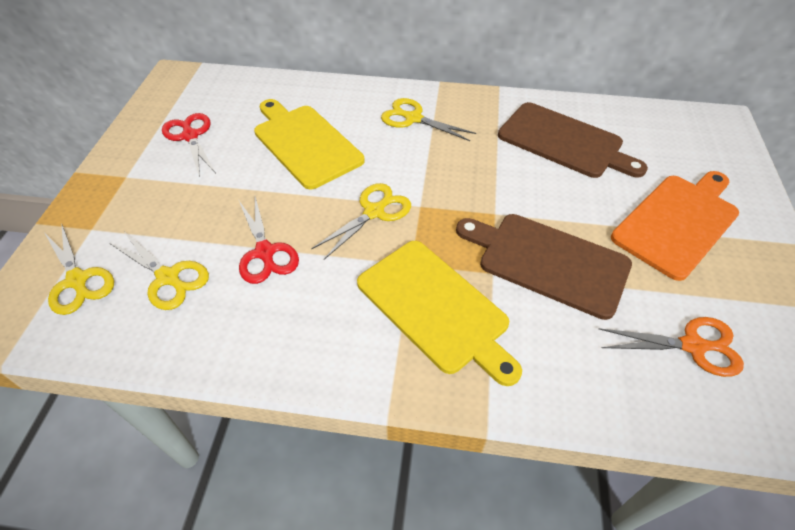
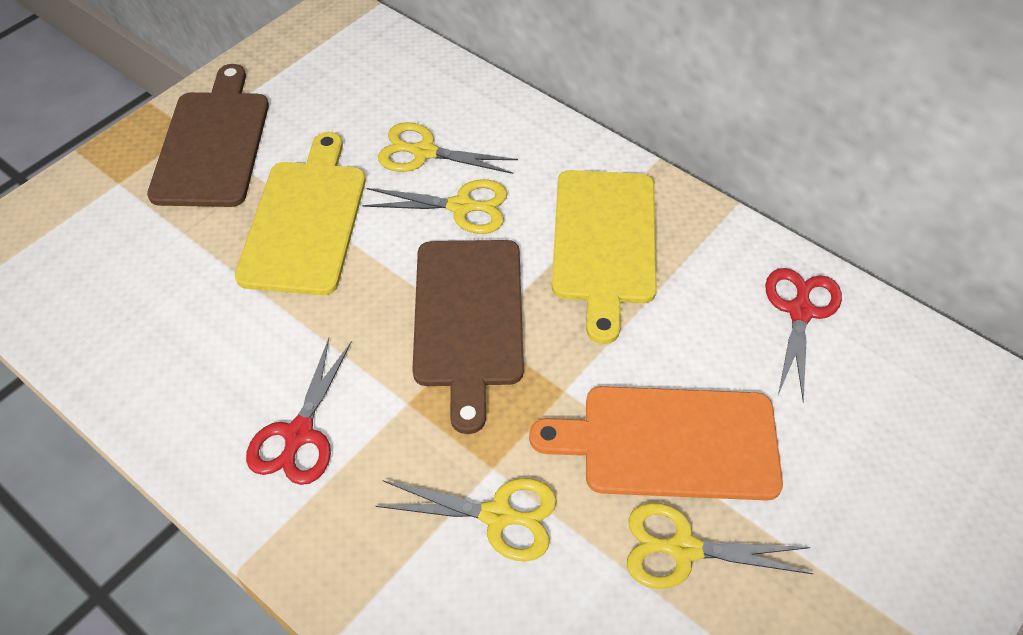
orange scissors: 1 -> 0

